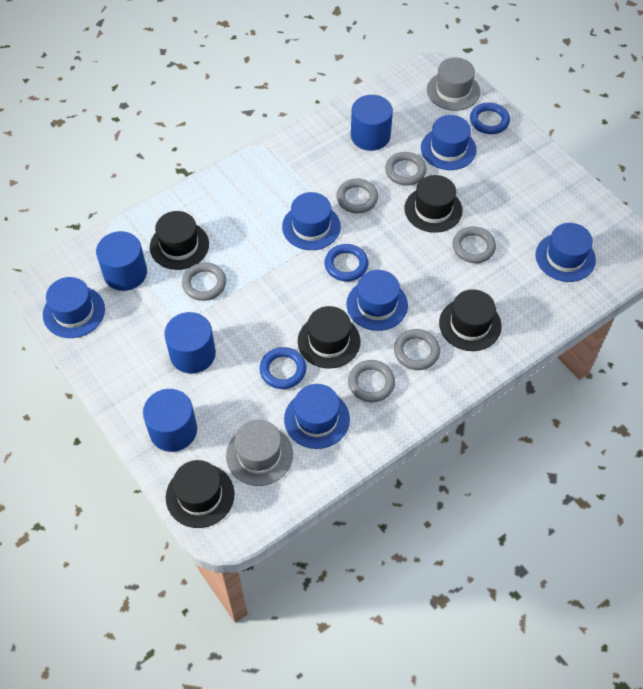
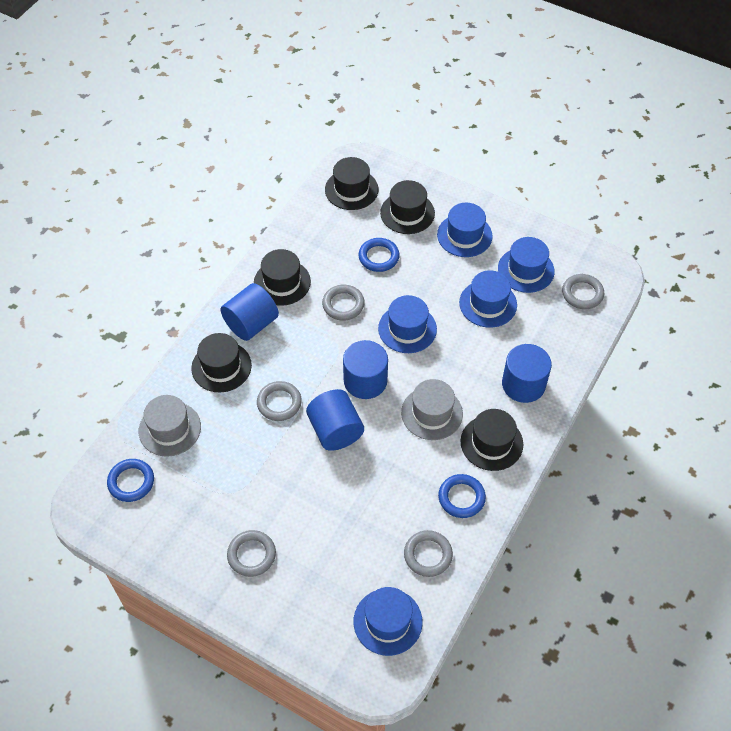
blue hat: 6 -> 5
grey ring: 6 -> 5

